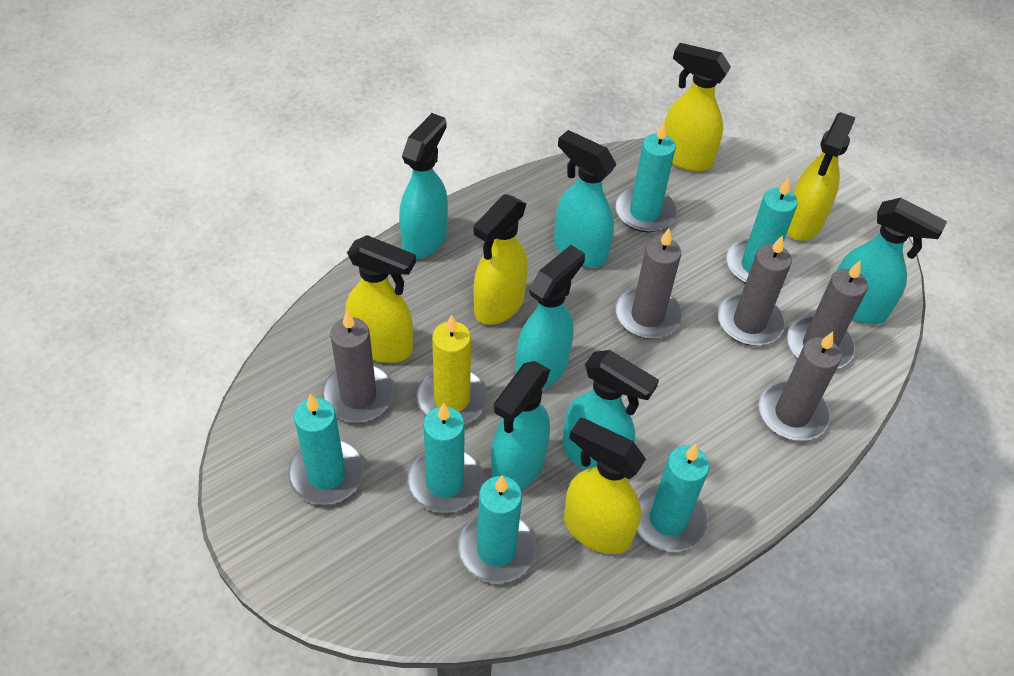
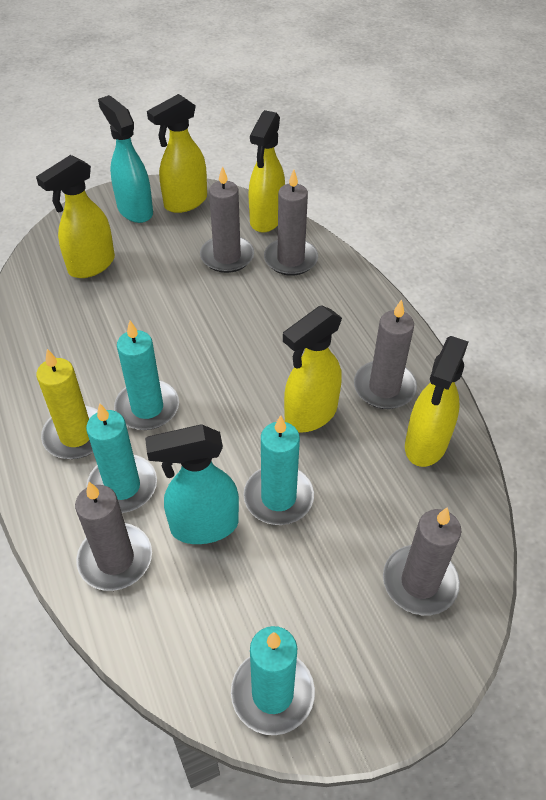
turquoise candle: 6 -> 4
turquoise spray bottle: 6 -> 2

